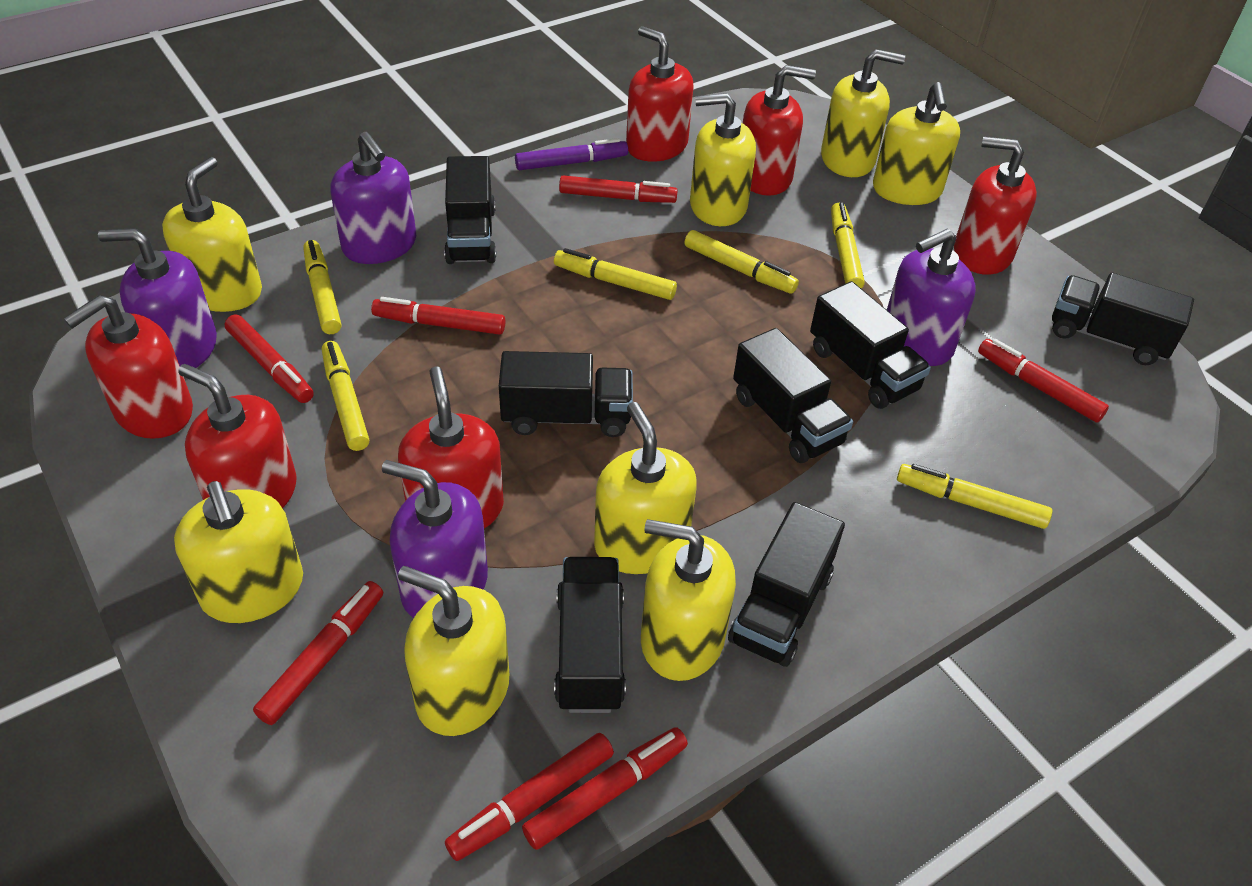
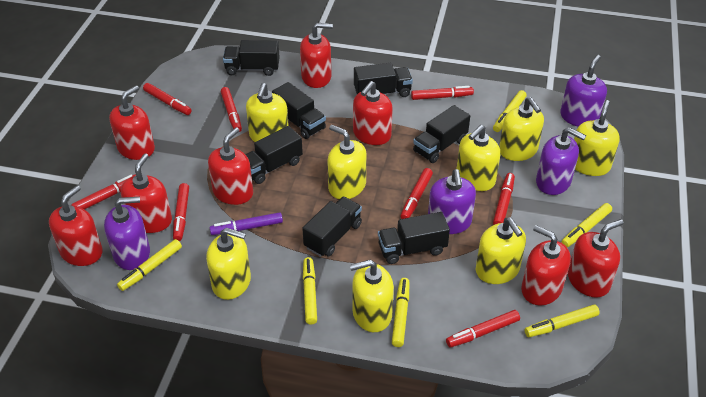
red marker: 7 -> 8
red soap dispenser: 6 -> 8

